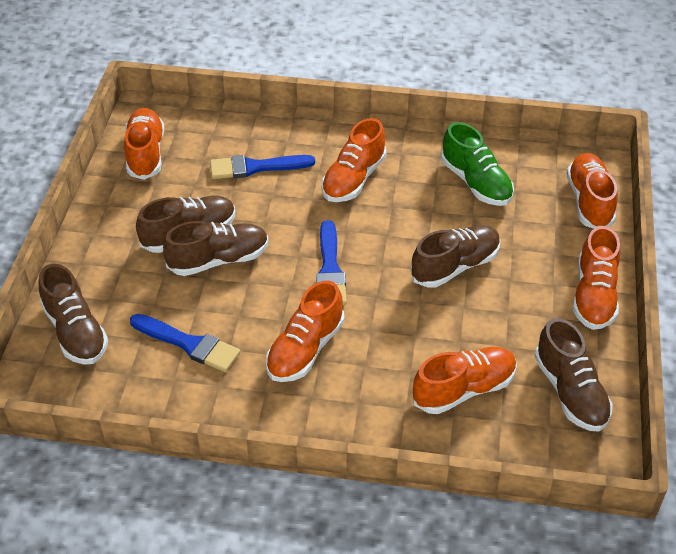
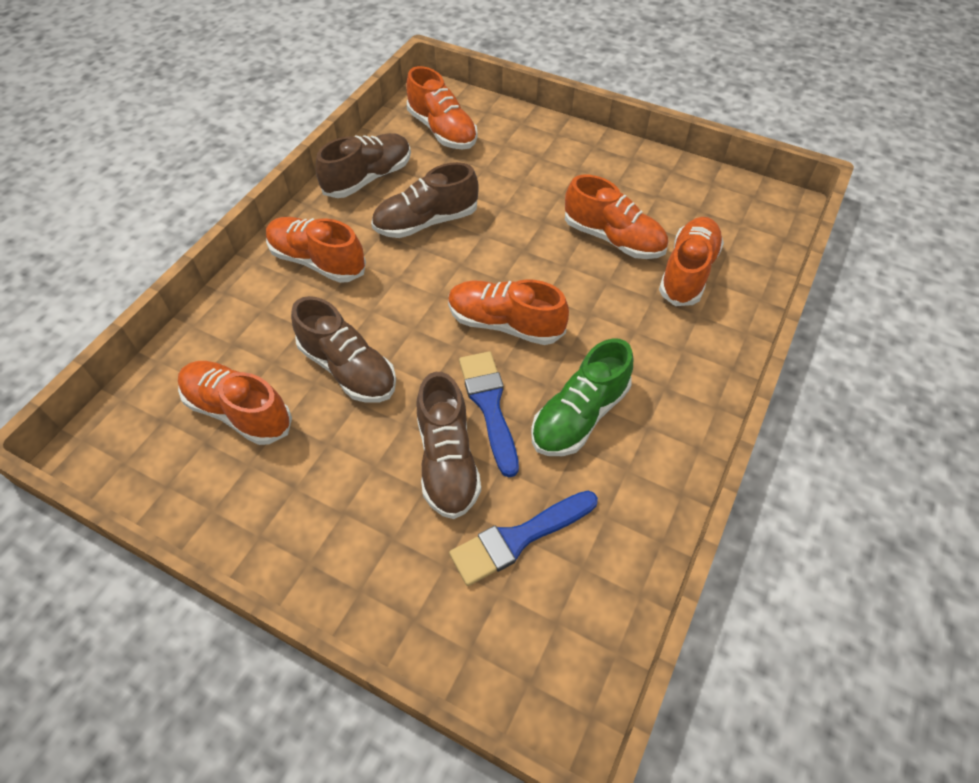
blue brush: 3 -> 2
brown shoe: 5 -> 4

